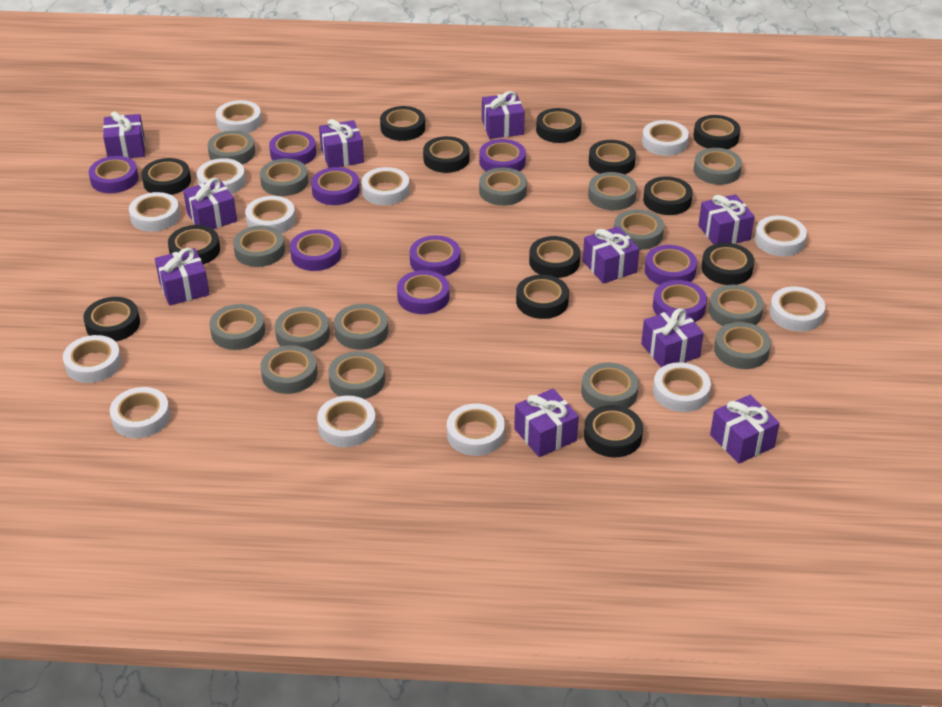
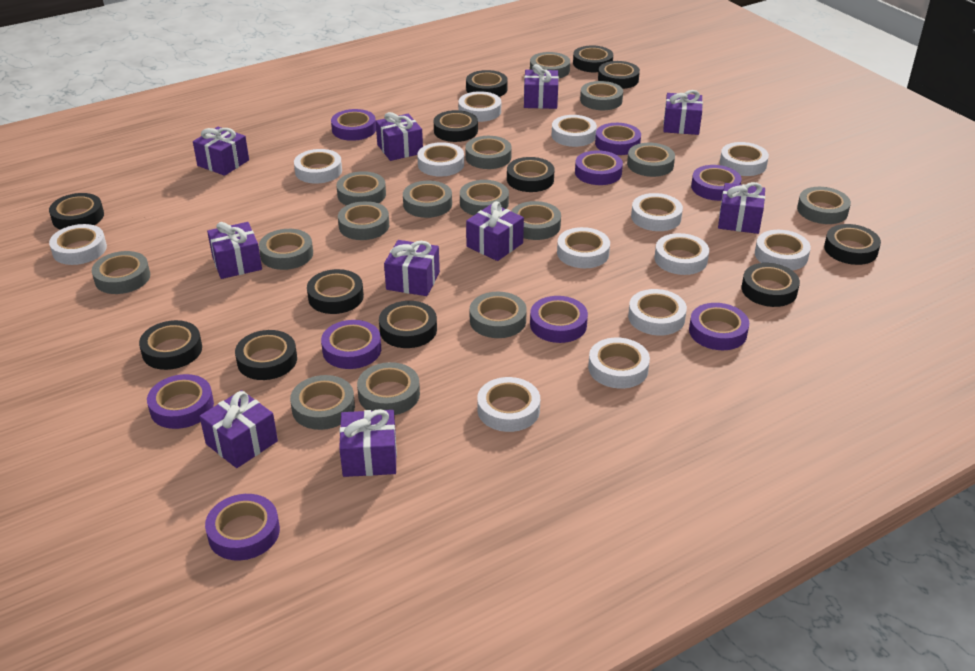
black tape: 13 -> 12

